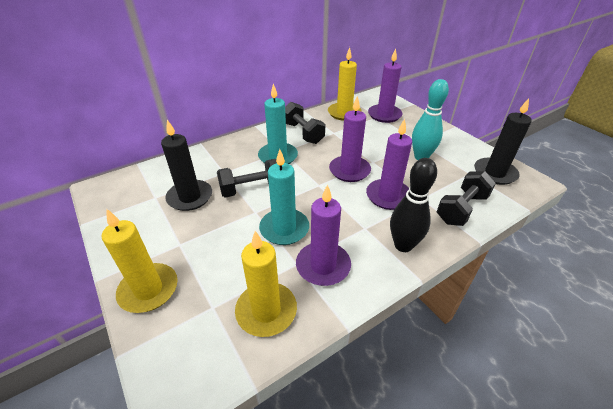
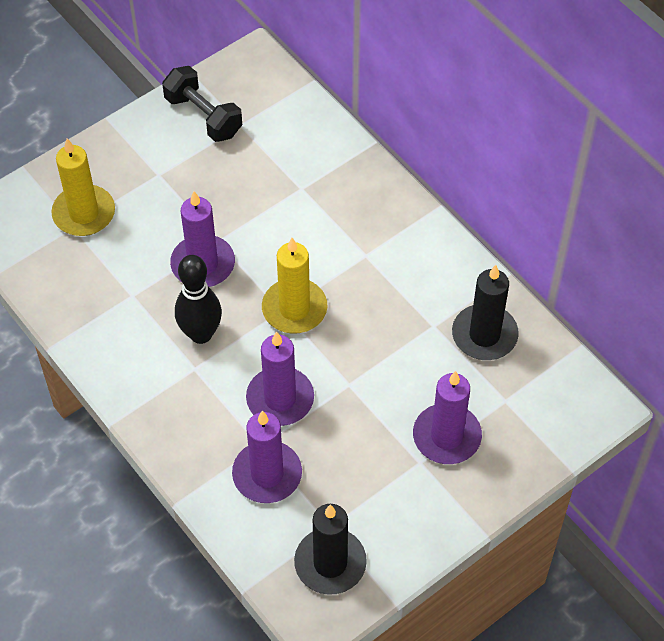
black dumbbell: 3 -> 1
turquoise bowling pin: 1 -> 0
turquoise candle: 2 -> 0
yellow candle: 3 -> 2

